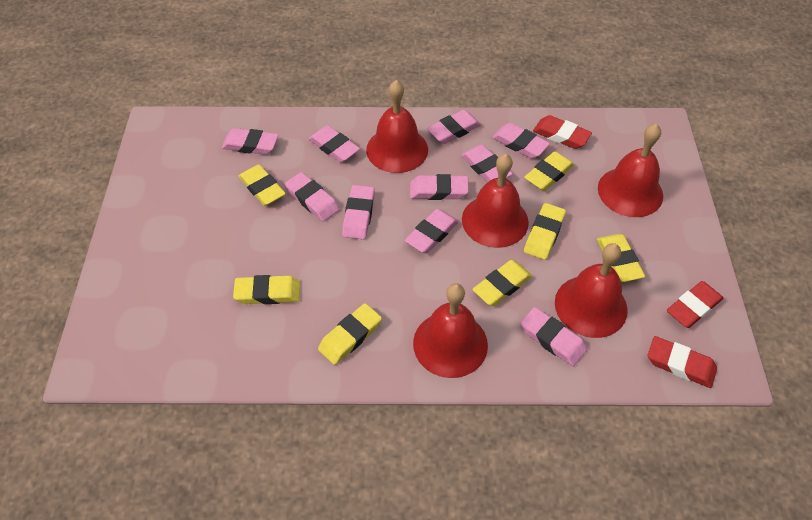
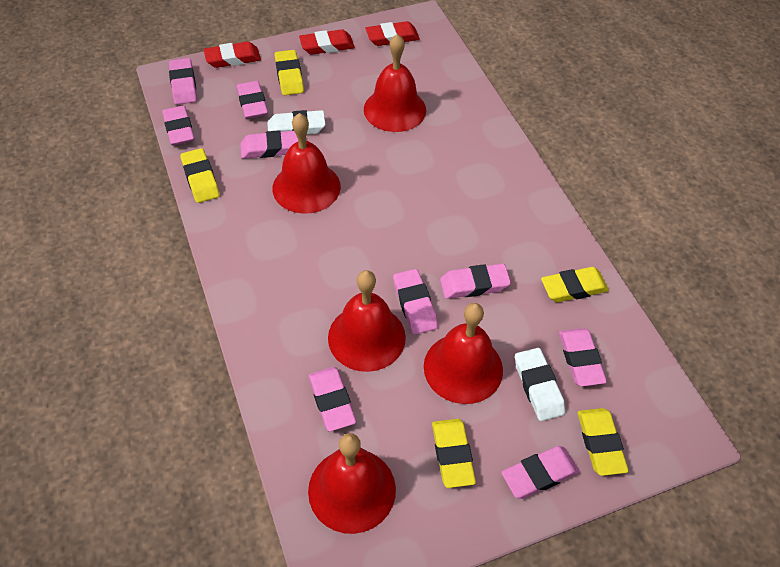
pink eraser: 10 -> 9
white eraser: 0 -> 2
yellow eraser: 7 -> 5

